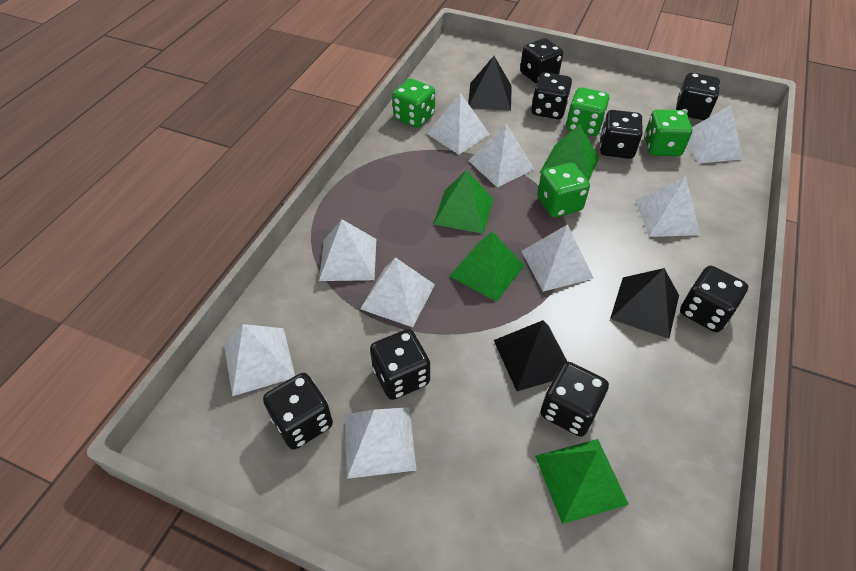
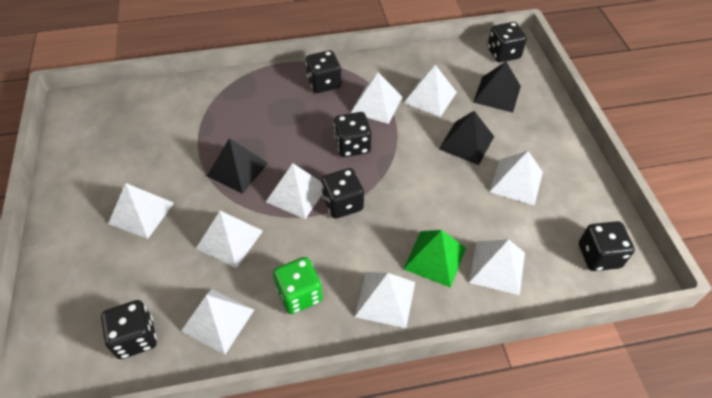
black dice: 8 -> 6
green dice: 4 -> 1
green pyramid: 4 -> 1

